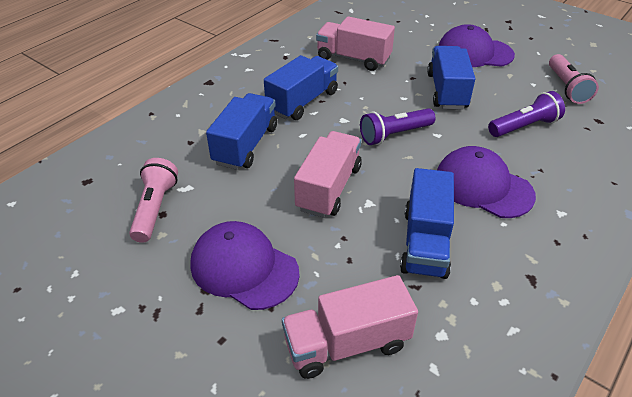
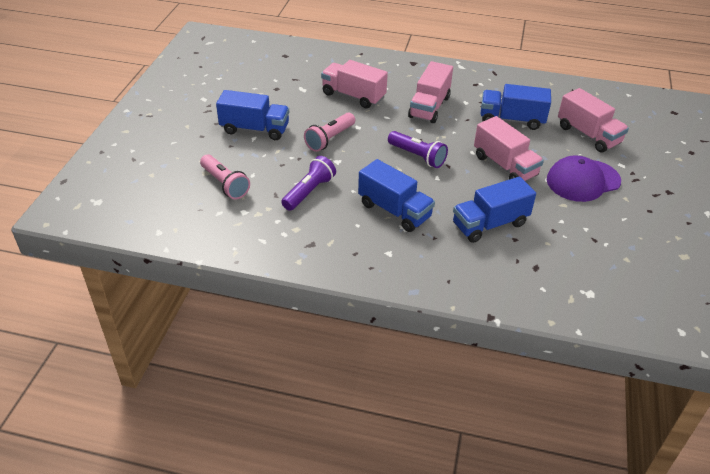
pink truck: 3 -> 4
purple cap: 3 -> 1

